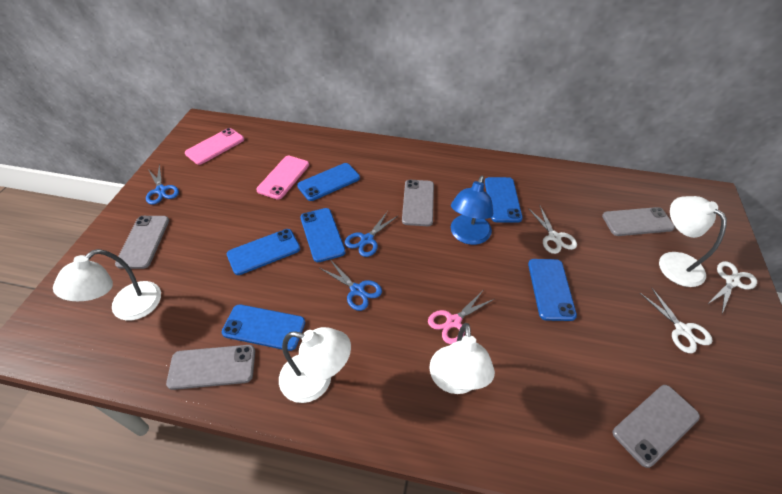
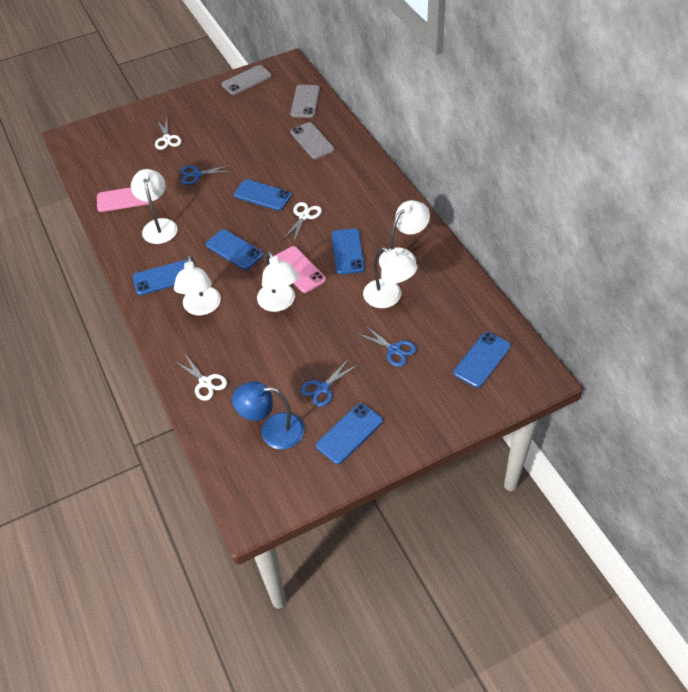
grey phone: 5 -> 3
pink scissors: 1 -> 0
white lamp: 4 -> 5

